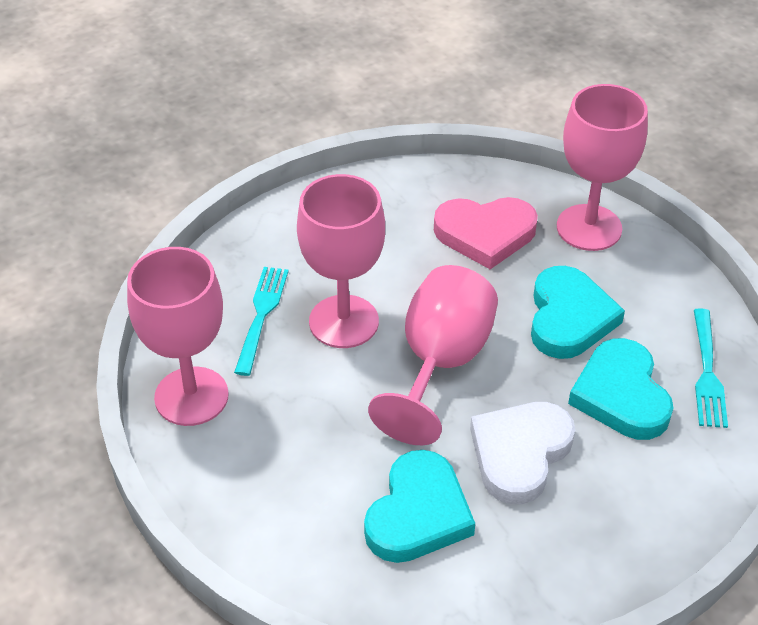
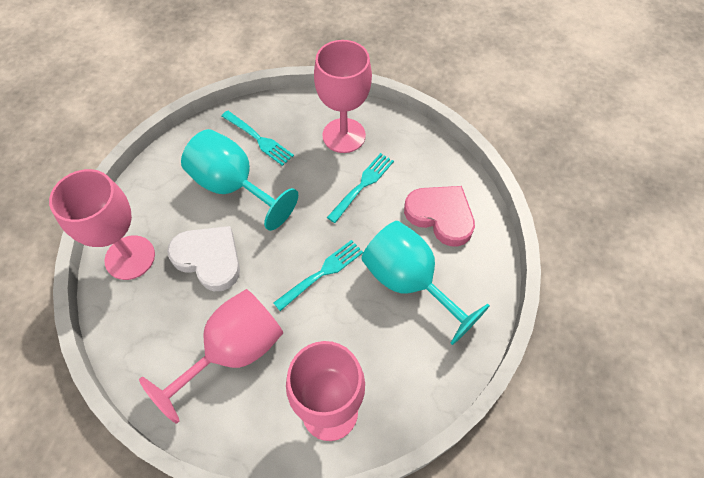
turquoise fork: 2 -> 3
turquoise goblet: 0 -> 2
turquoise heart: 3 -> 0

